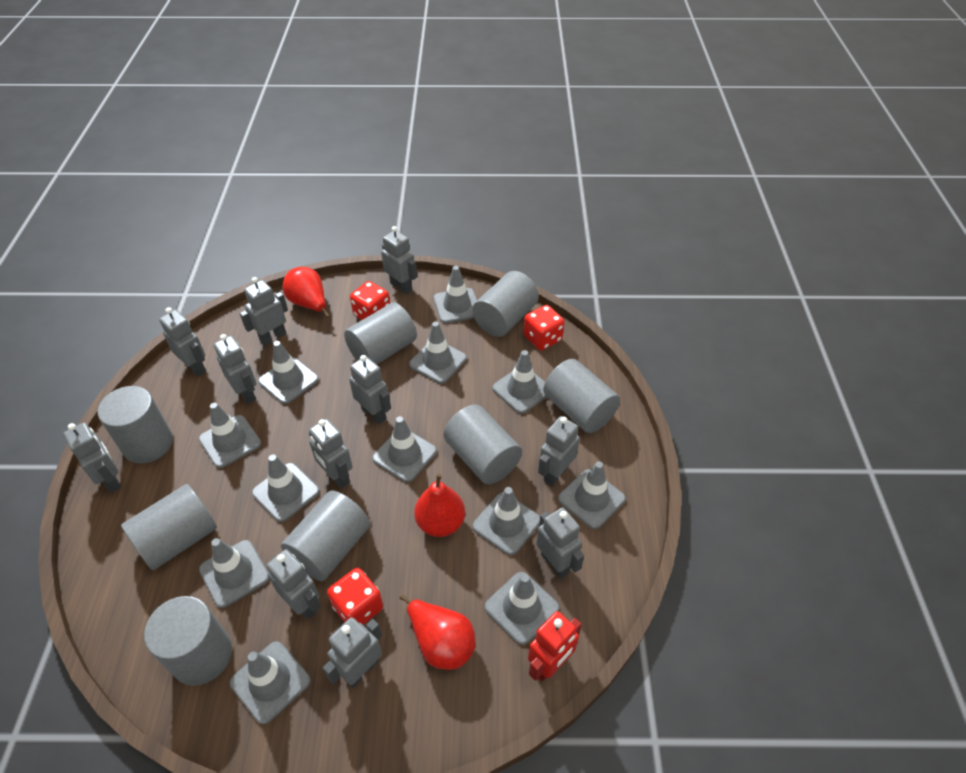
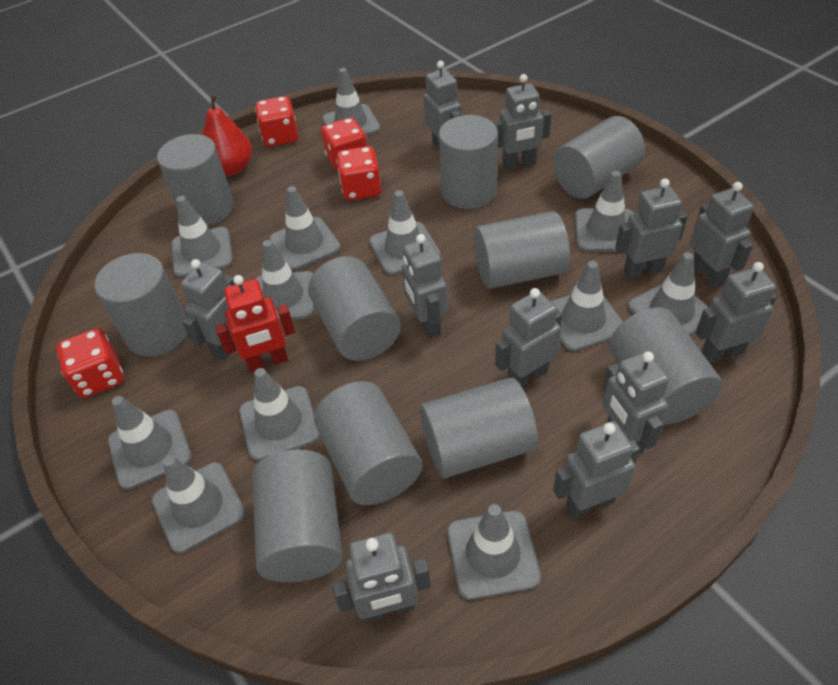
grey cylinder: 8 -> 10
red dice: 3 -> 4
red pear: 3 -> 1

